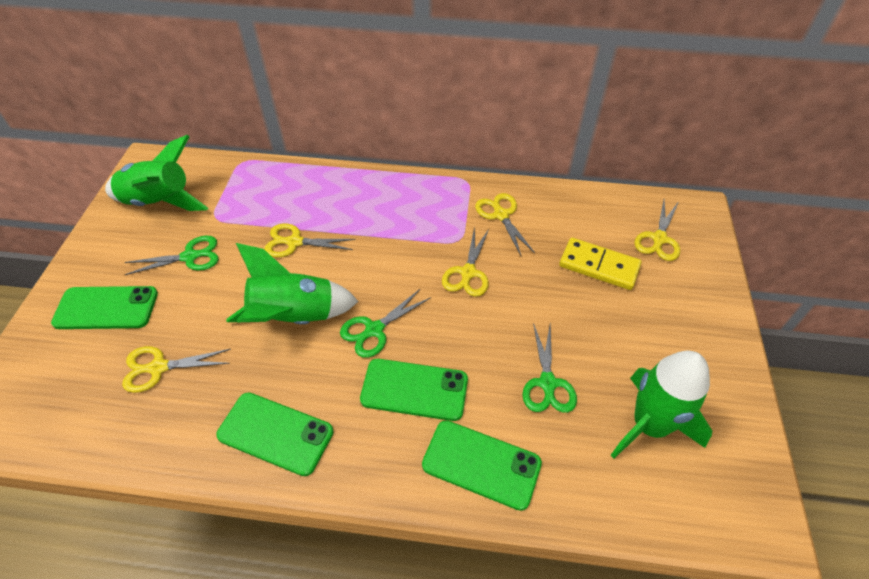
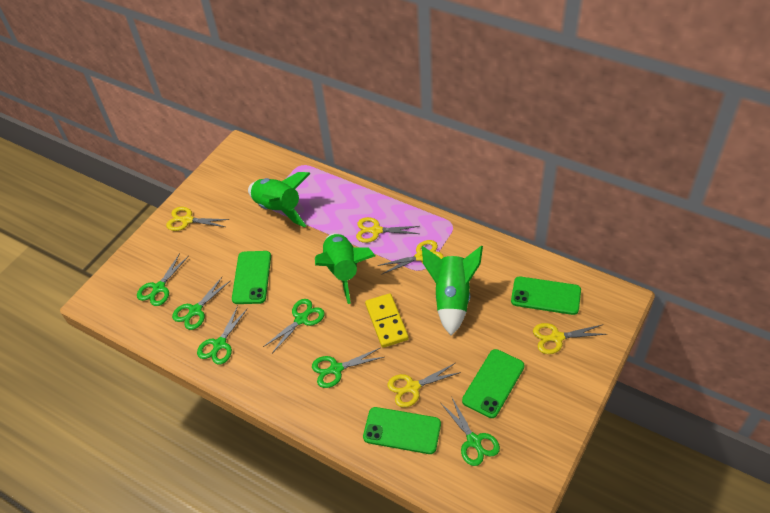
green scissors: 3 -> 6

